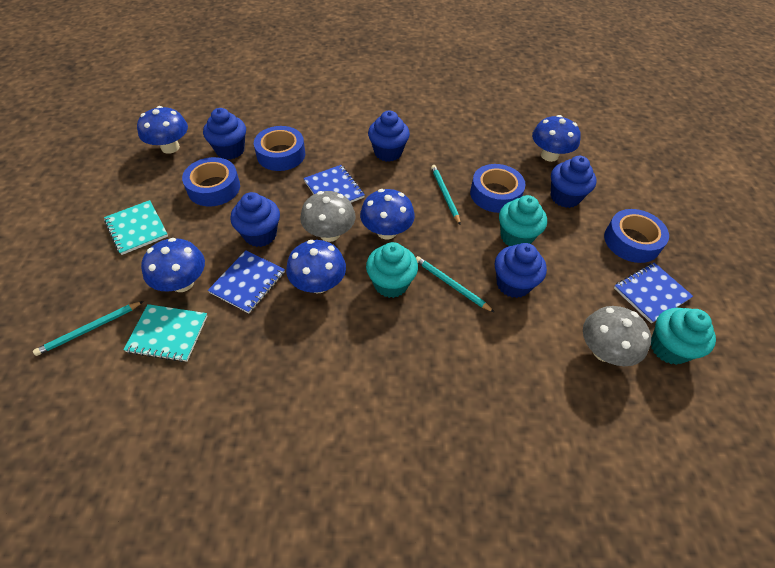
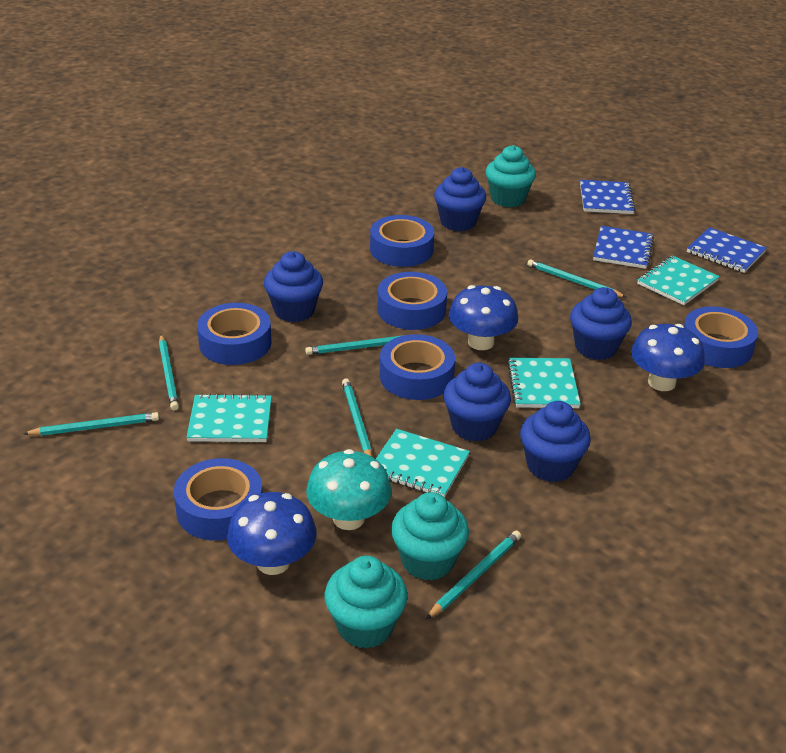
blue mushroom: 5 -> 3
blue tape: 4 -> 6
grey mushroom: 2 -> 0
turquoise mushroom: 0 -> 1
turquoise notebook: 2 -> 4
turquoise pencil: 3 -> 6

